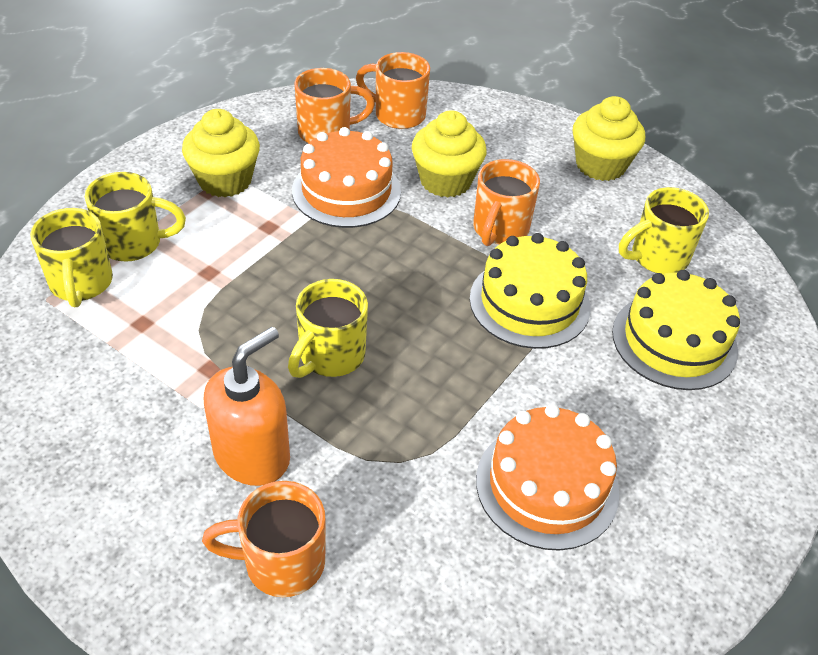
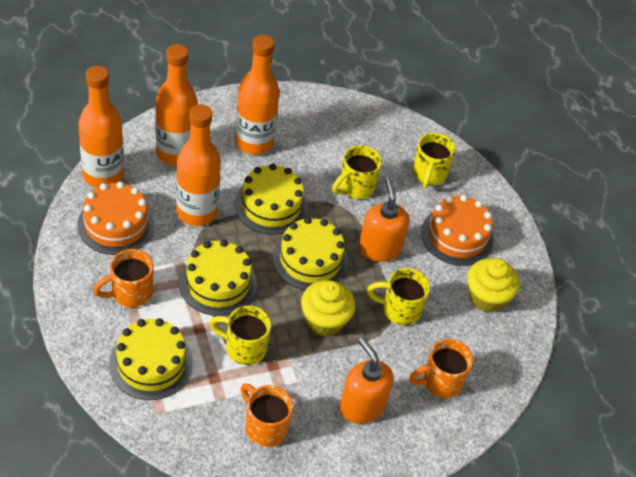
orange bottle: 0 -> 4
orange mug: 4 -> 3
orange soap dispenser: 1 -> 2
yellow cake: 2 -> 4
yellow cupcake: 3 -> 2

